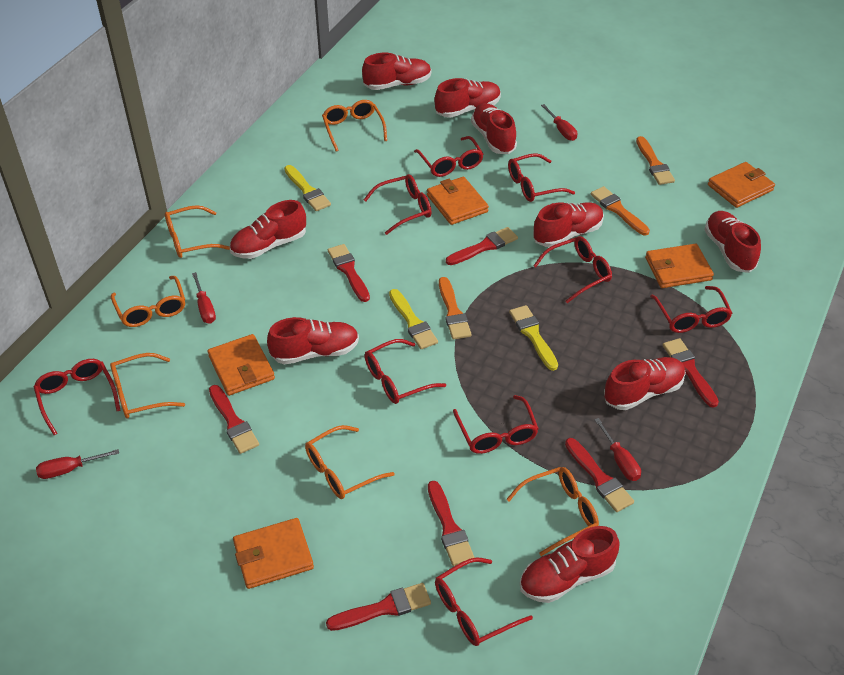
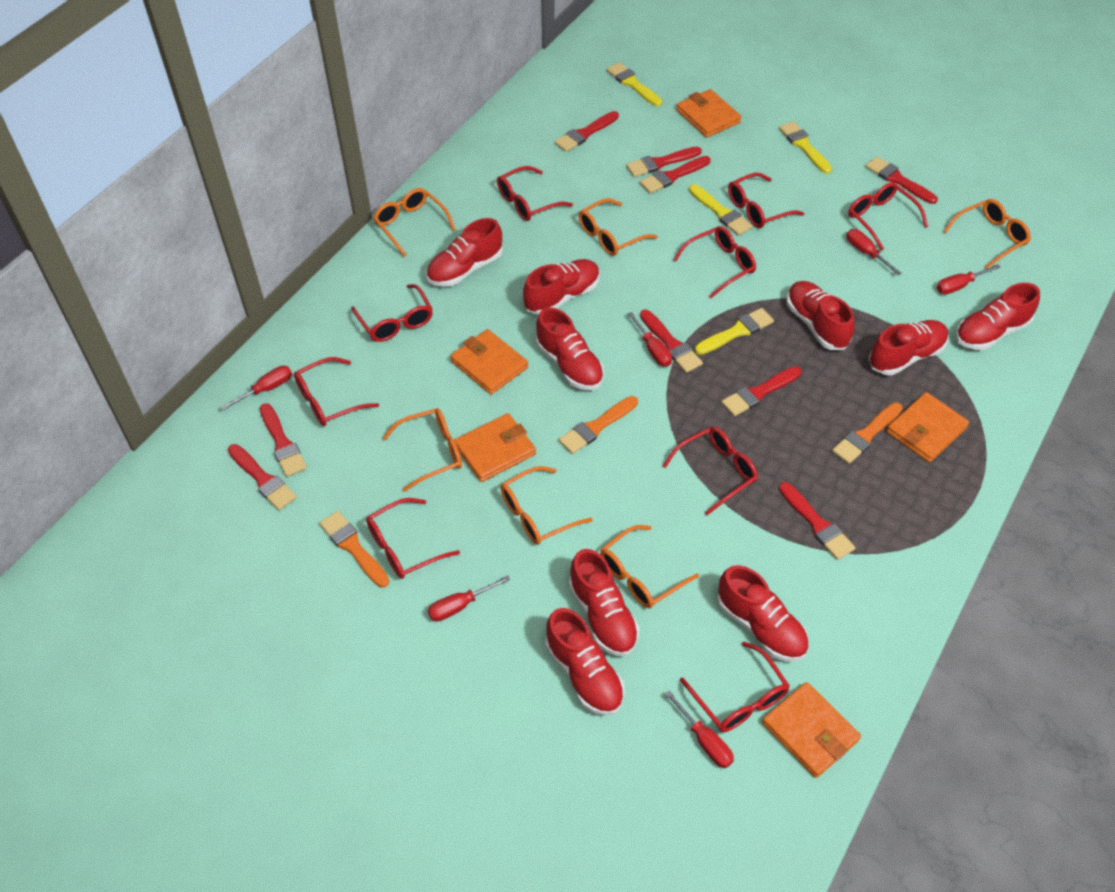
red brush: 7 -> 9
red screwdriver: 4 -> 6
yellow brush: 3 -> 4

